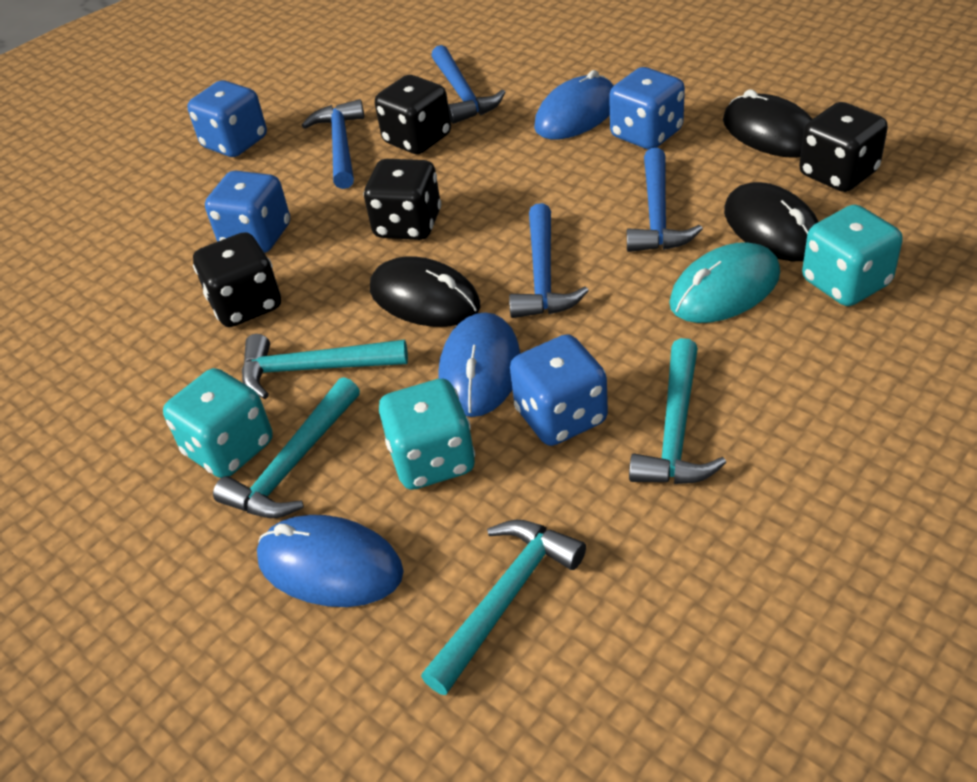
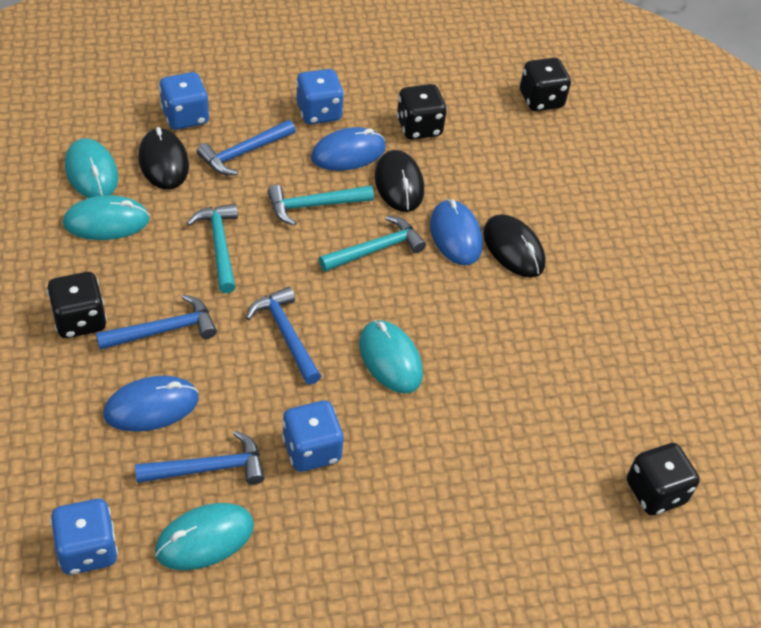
turquoise dice: 3 -> 0
turquoise hammer: 4 -> 3
turquoise mouse: 1 -> 4

